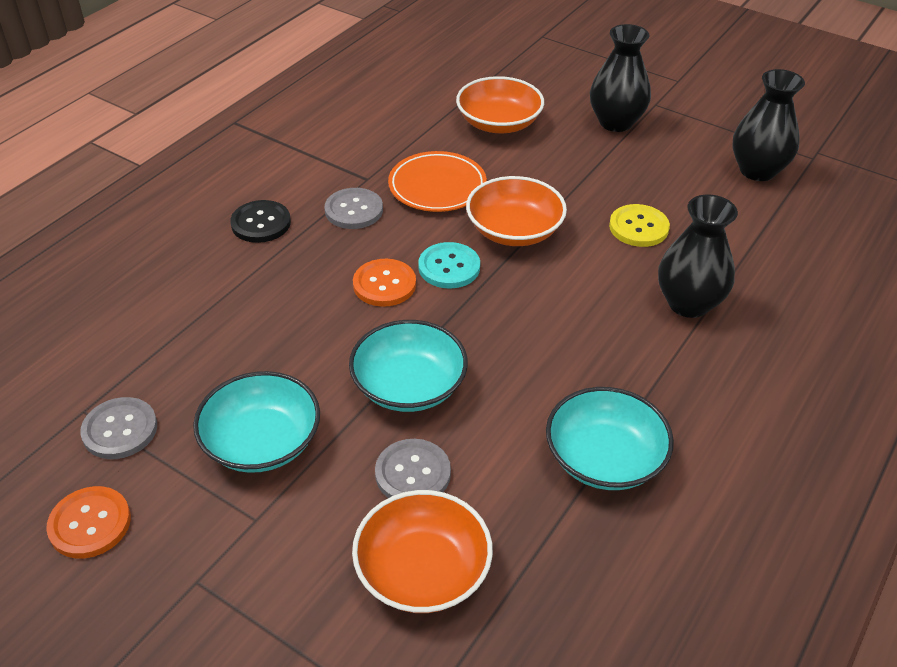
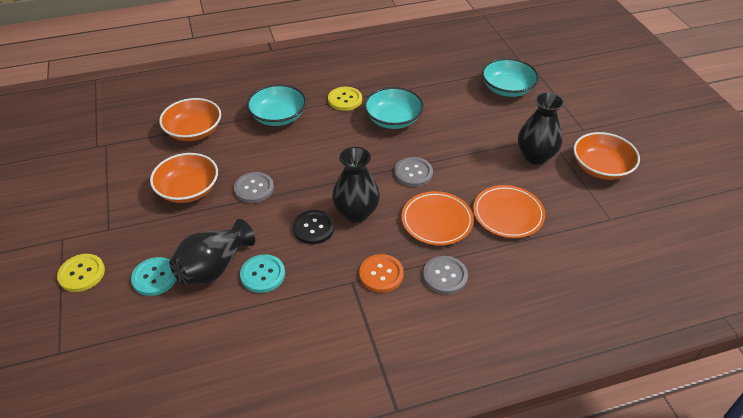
orange button: 2 -> 1
orange plate: 1 -> 2
turquoise button: 1 -> 2
yellow button: 1 -> 2

